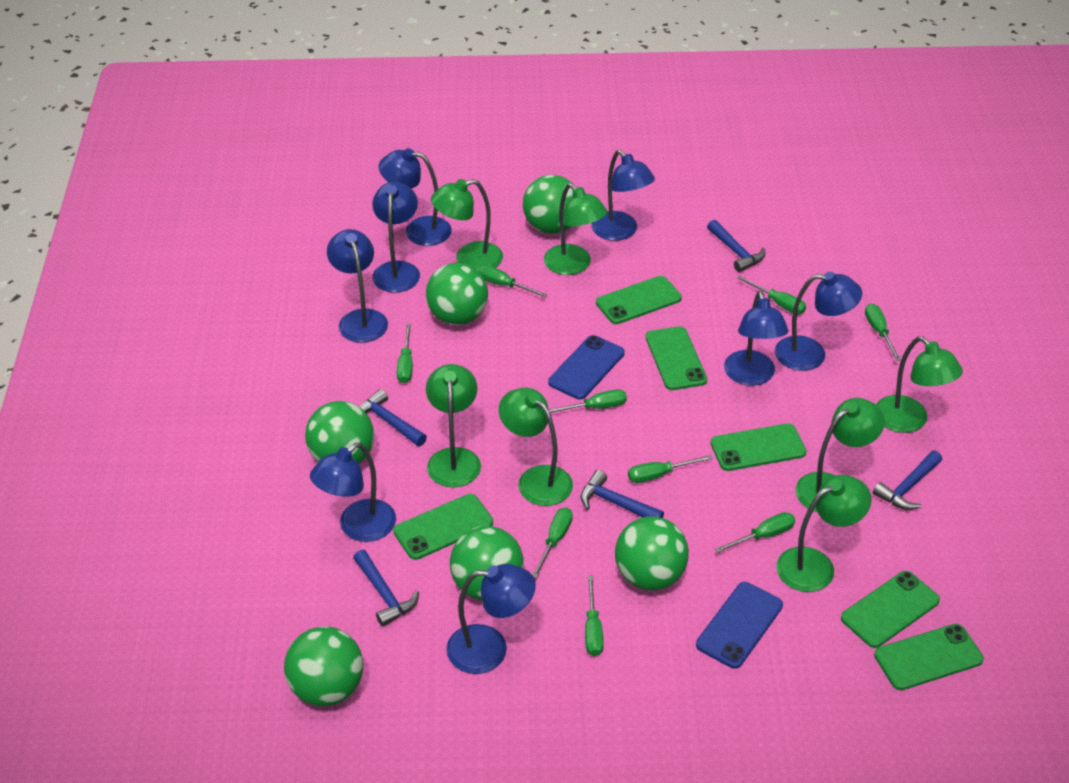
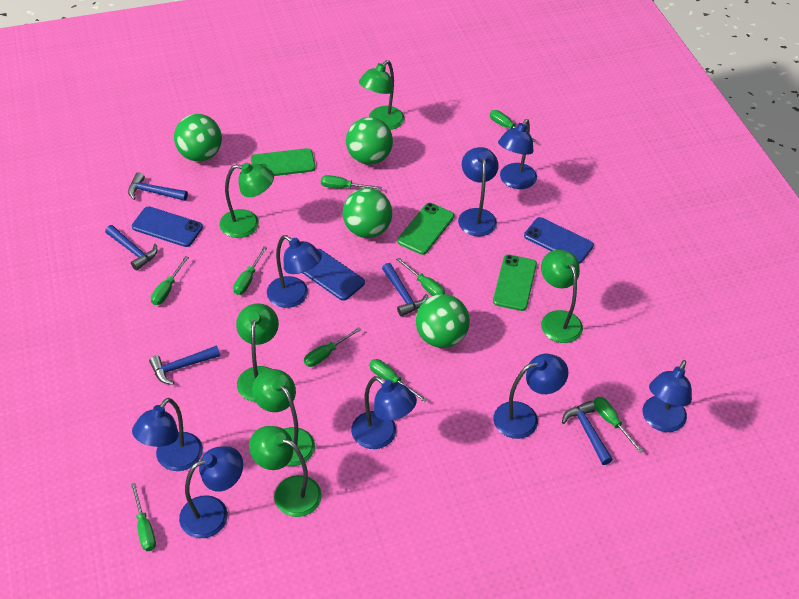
blue phone: 2 -> 3
green ball: 6 -> 4
green lamp: 7 -> 6
green phone: 6 -> 3

